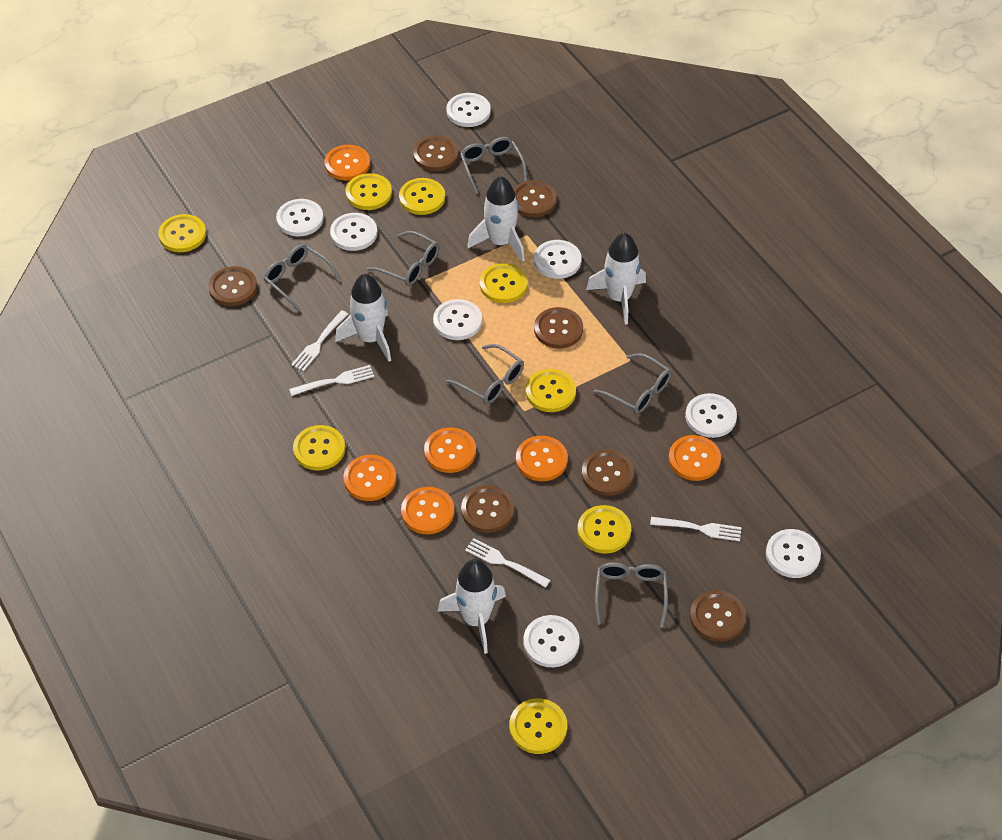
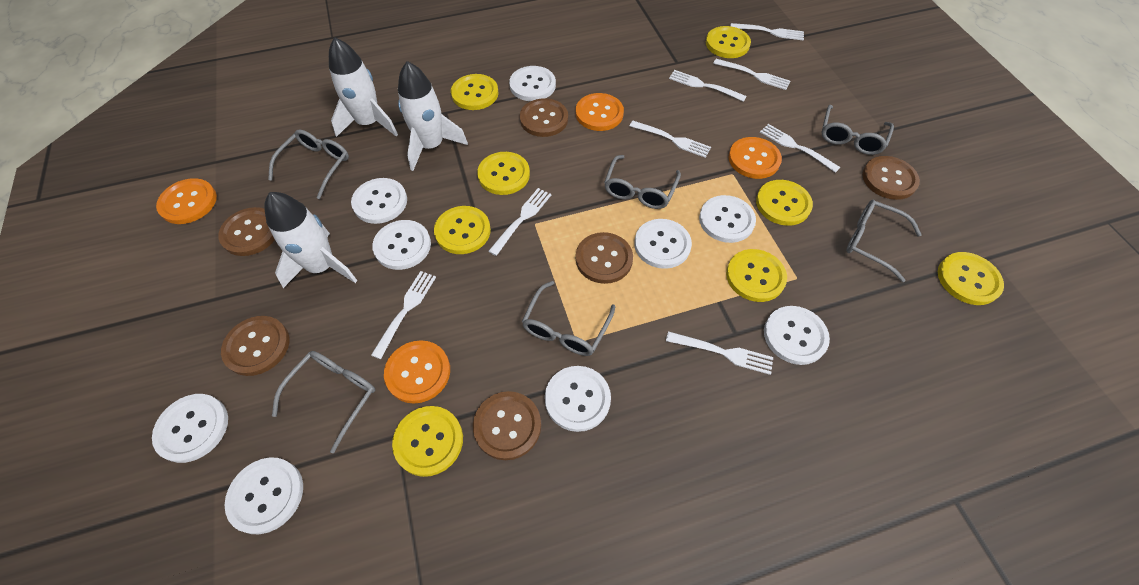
brown button: 7 -> 6
orange button: 6 -> 4
white button: 8 -> 9
white fork: 4 -> 8
white rocket: 4 -> 3

